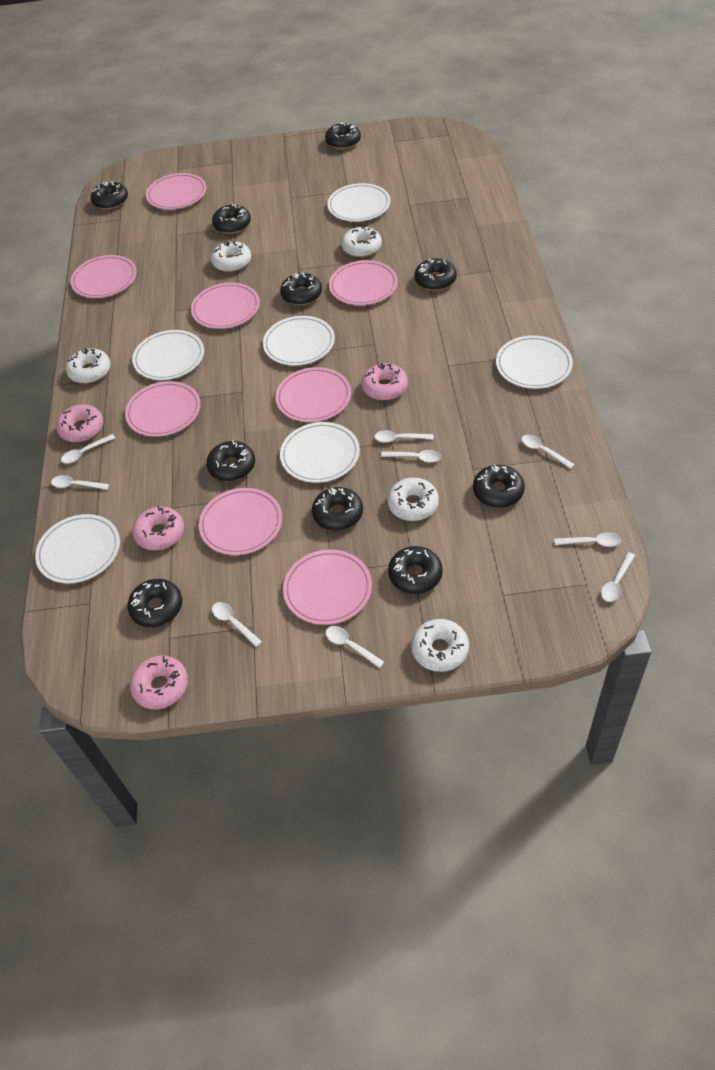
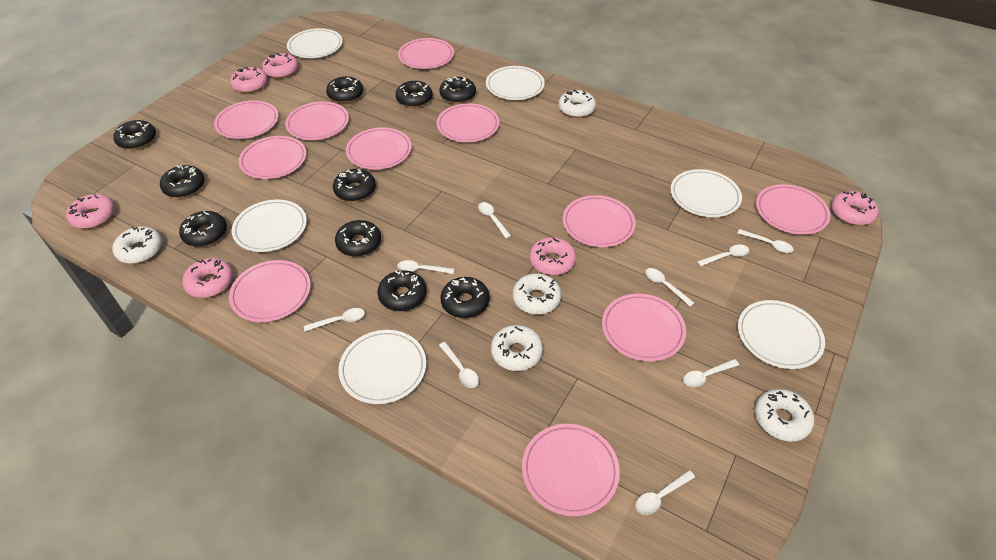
pink donut: 4 -> 6
pink plate: 8 -> 11

